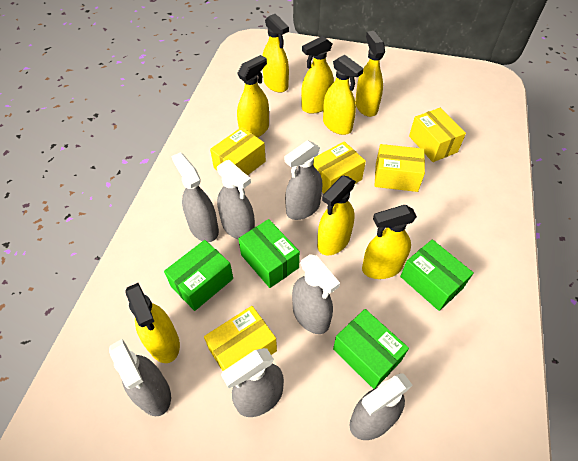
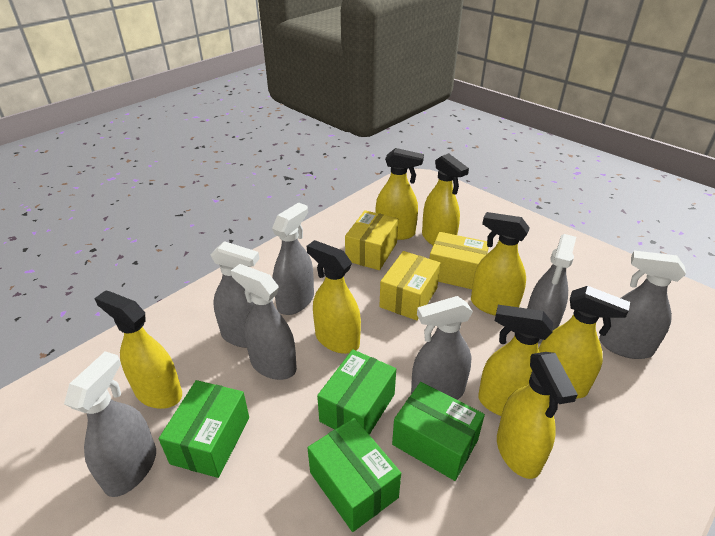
yellow box: 5 -> 3

